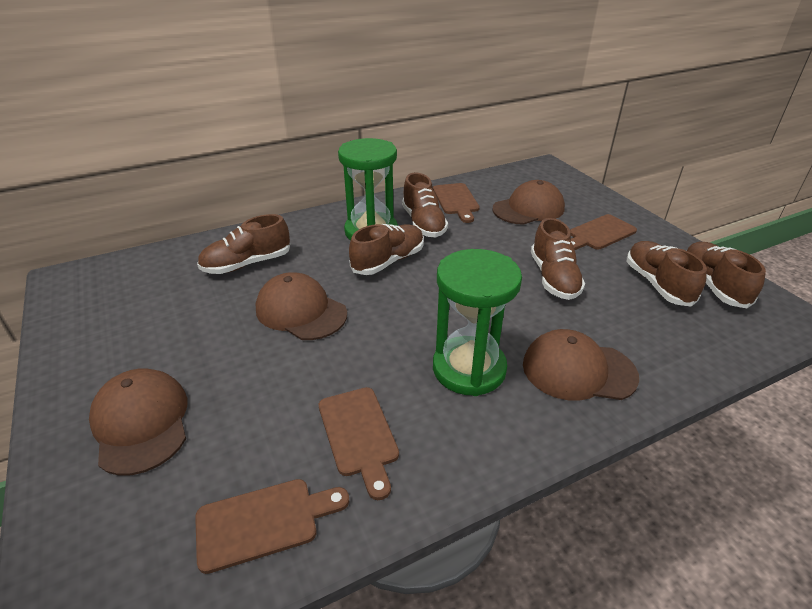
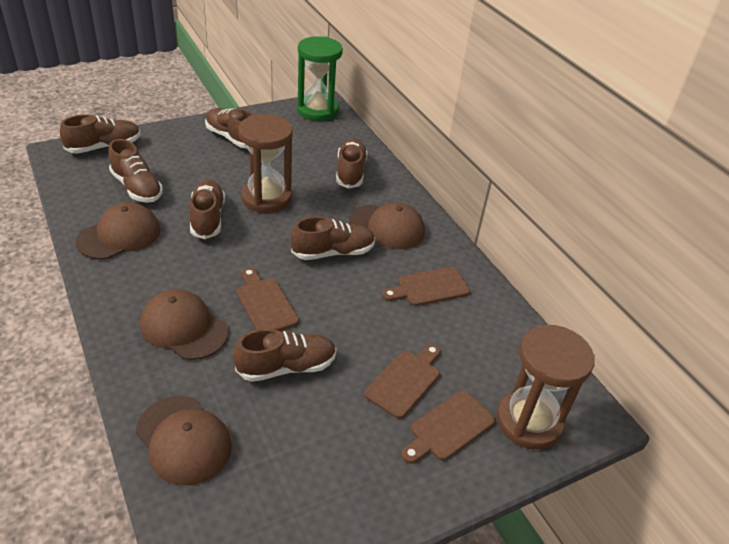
brown hourglass: 0 -> 2
brown shoe: 6 -> 7
green hourglass: 2 -> 1

